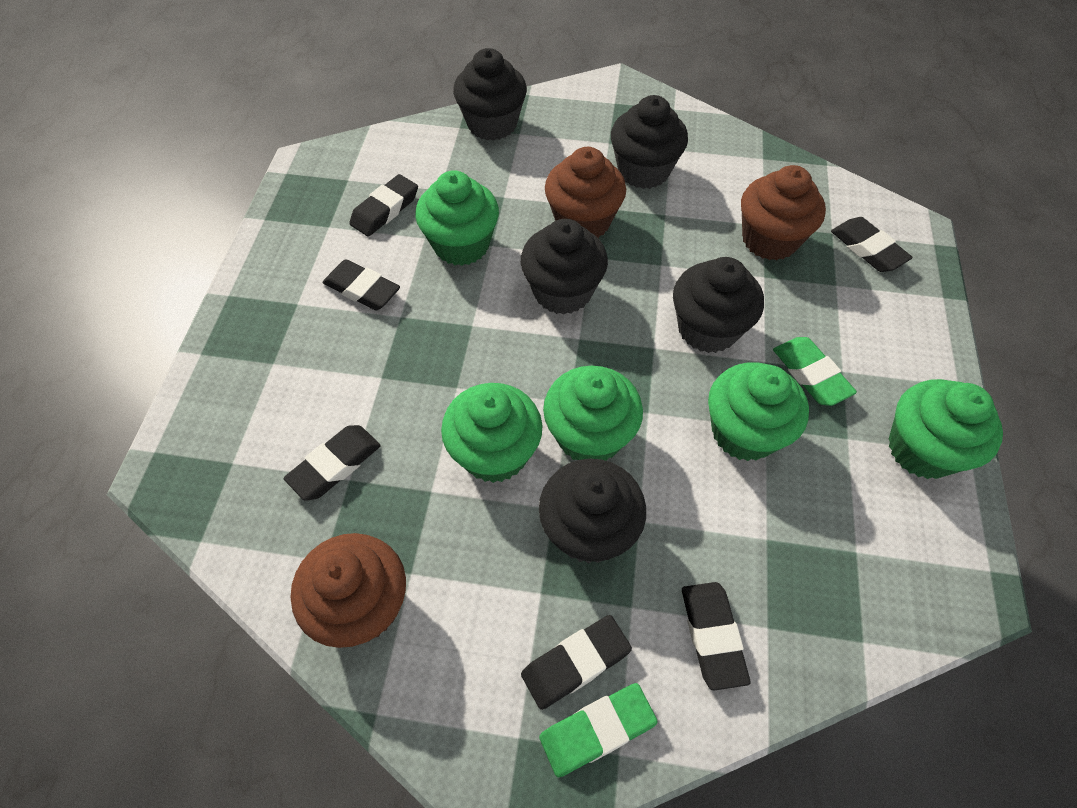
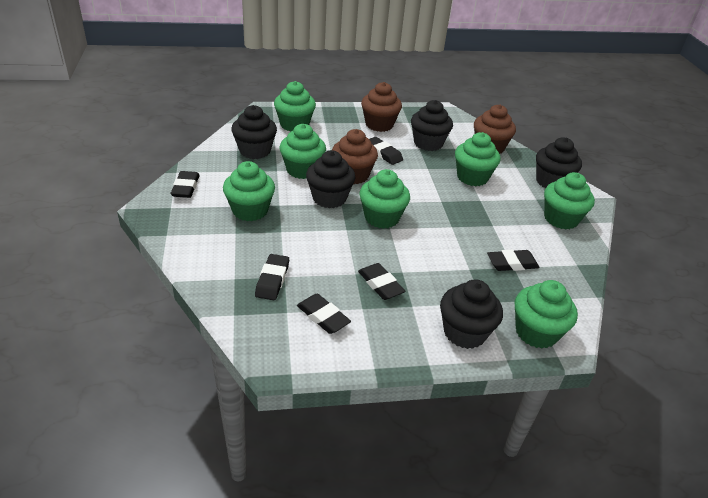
green cupcake: 5 -> 7
green eraser: 2 -> 0

